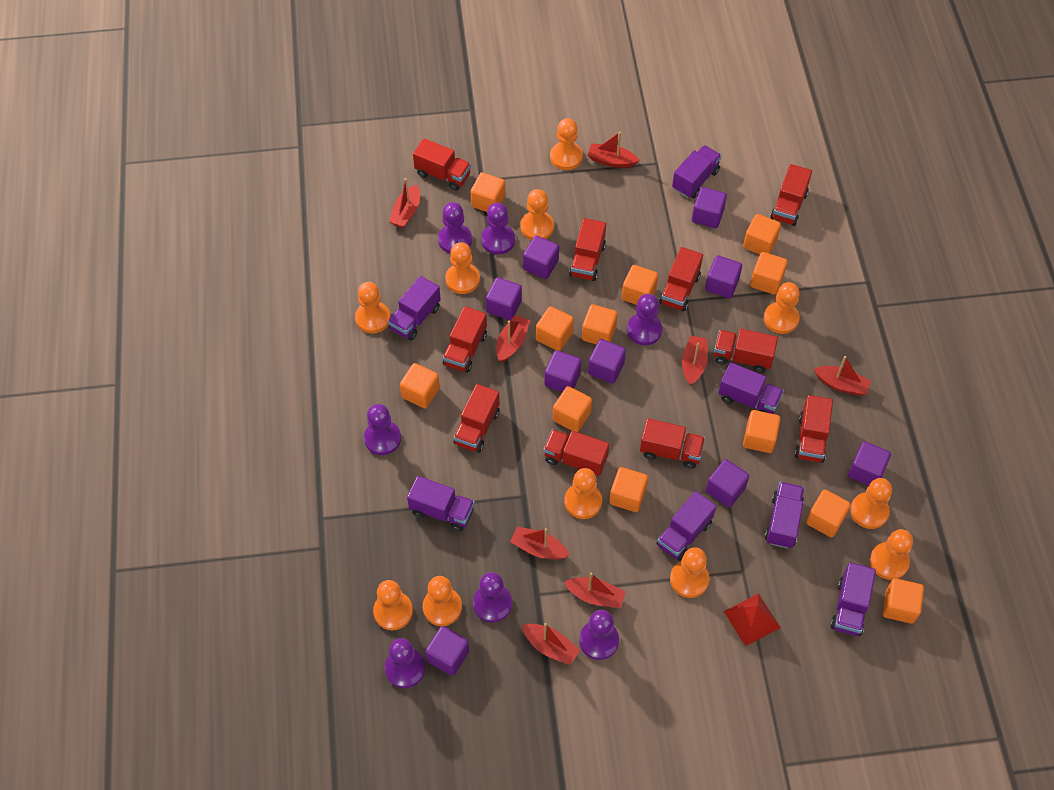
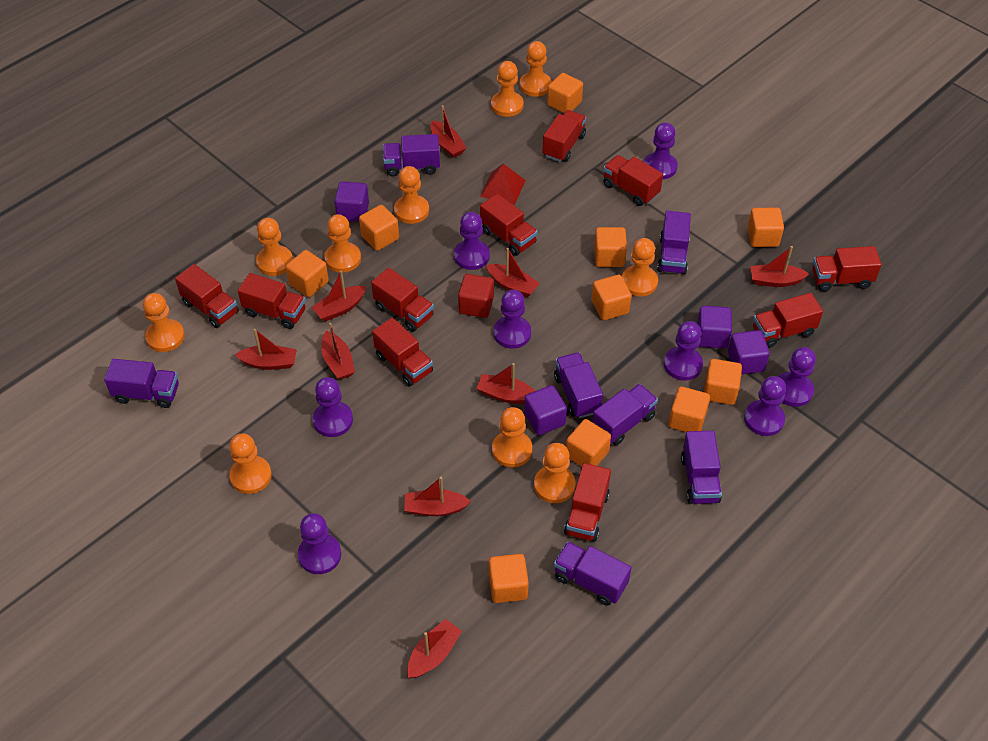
orange cube: 12 -> 10
orange pawn: 11 -> 10
purple cube: 9 -> 4
purple pawn: 7 -> 8
red boat: 8 -> 9
red cube: 0 -> 1

